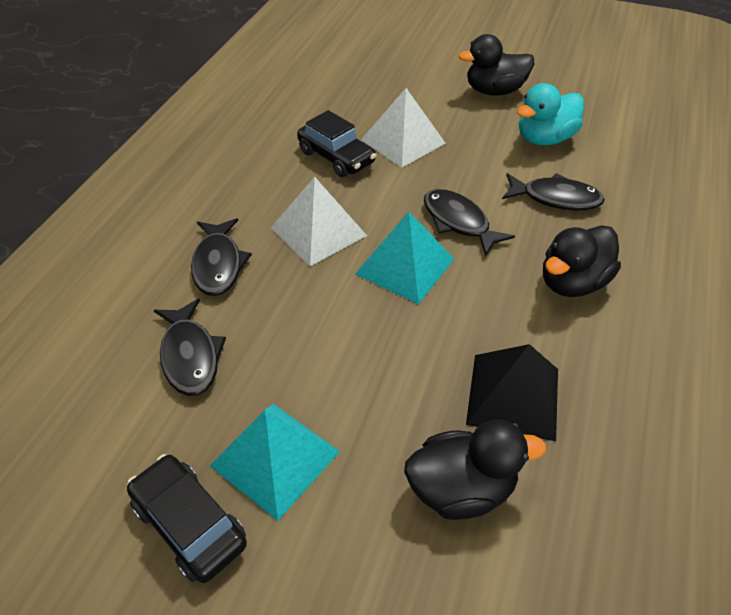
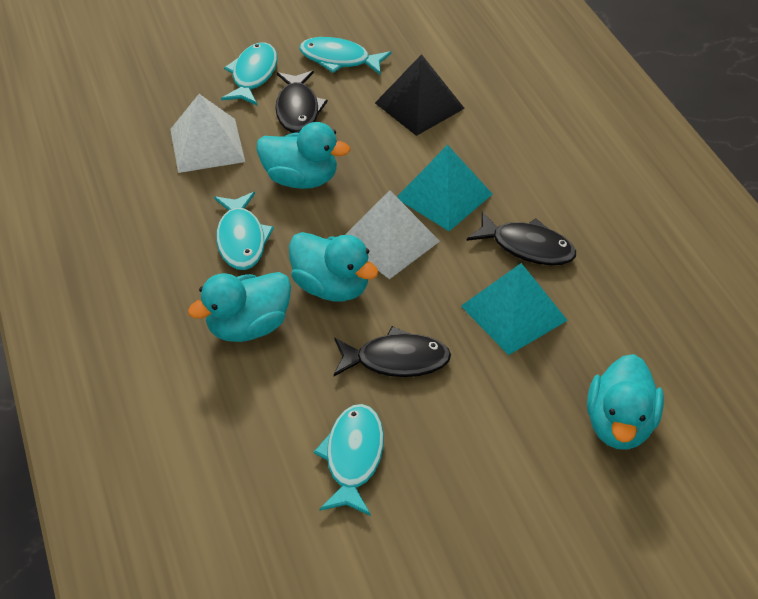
black car: 2 -> 0
black duck: 3 -> 0
black fish: 4 -> 3
turquoise duck: 1 -> 4
turquoise fish: 0 -> 4

